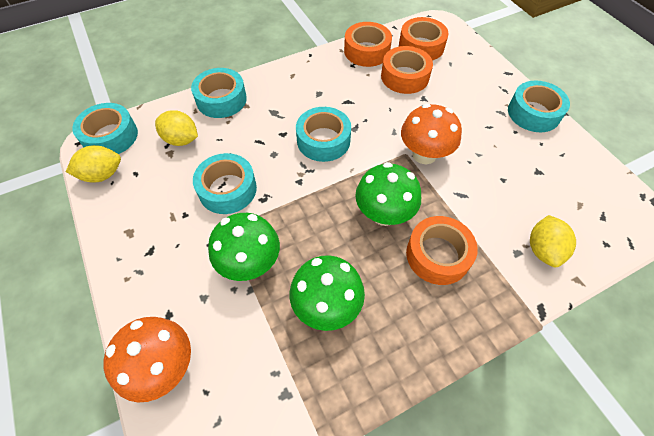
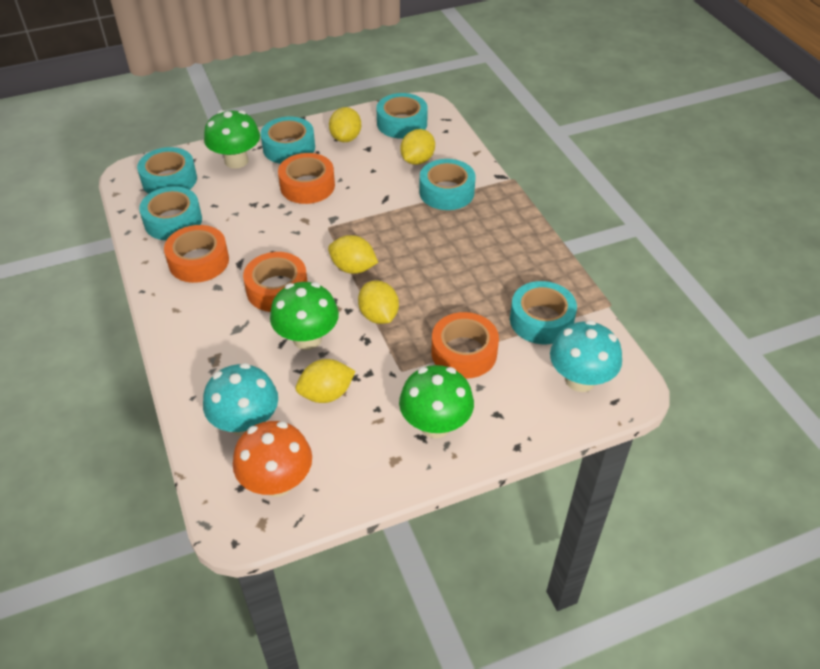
orange mushroom: 2 -> 1
turquoise mushroom: 0 -> 2
turquoise tape: 5 -> 6
yellow lemon: 3 -> 5

